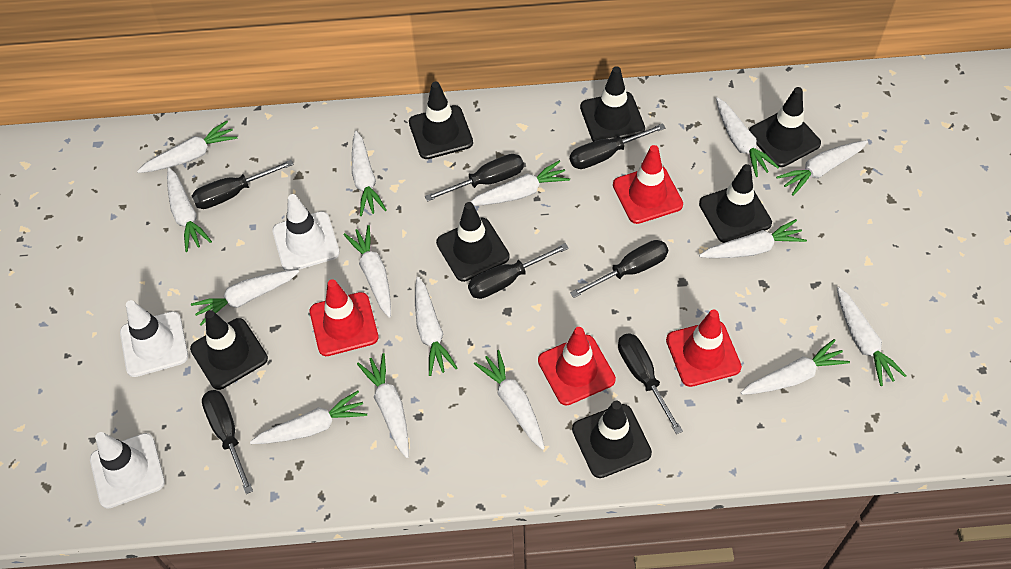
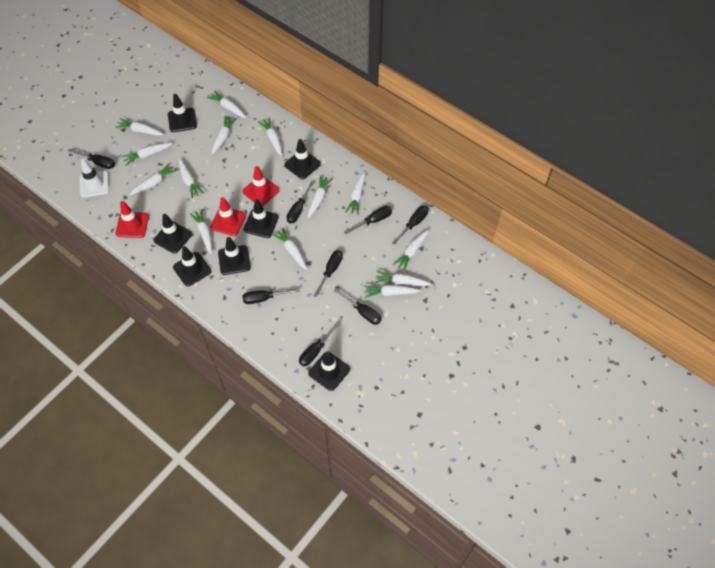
black screwdriver: 7 -> 8
red traffic cone: 4 -> 3
white carrot: 15 -> 14
white traffic cone: 3 -> 1

